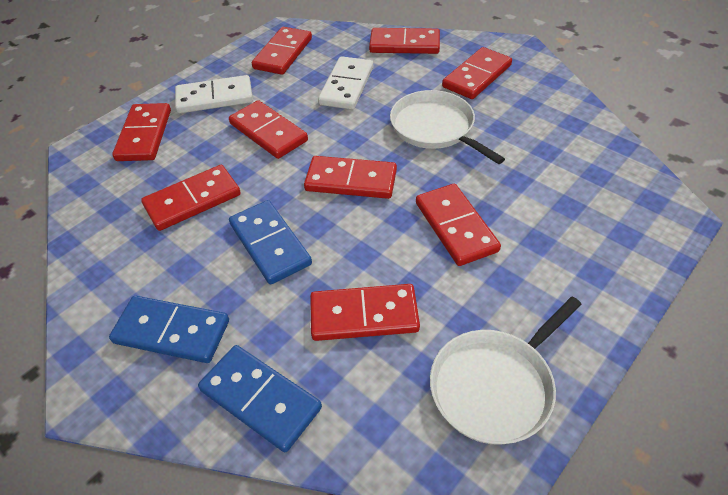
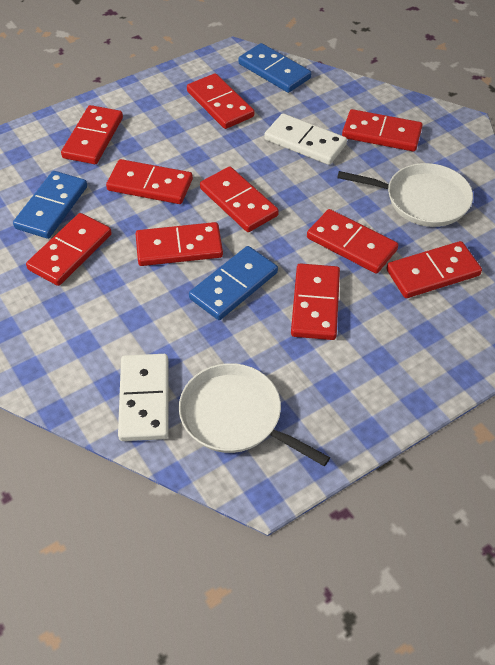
red domino: 9 -> 10

